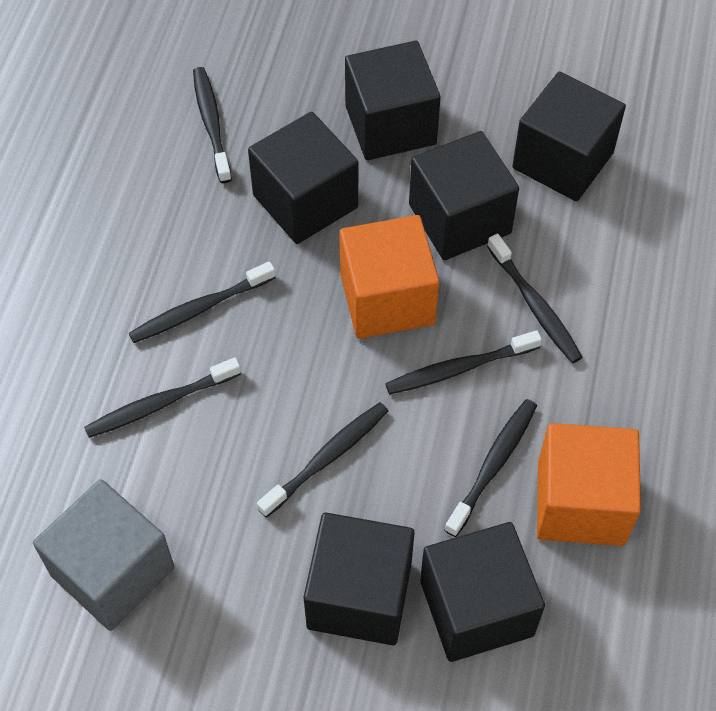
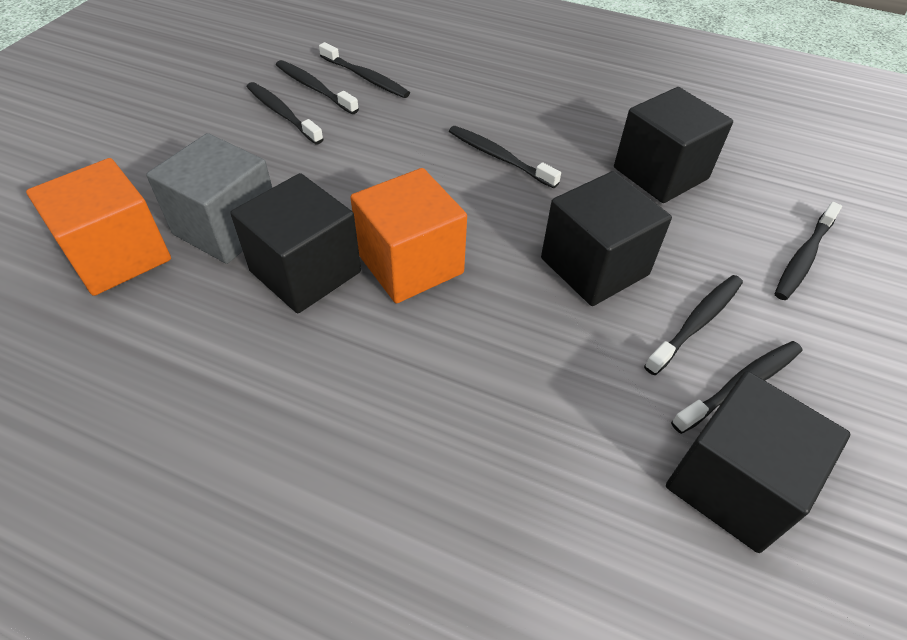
black cube: 6 -> 4

